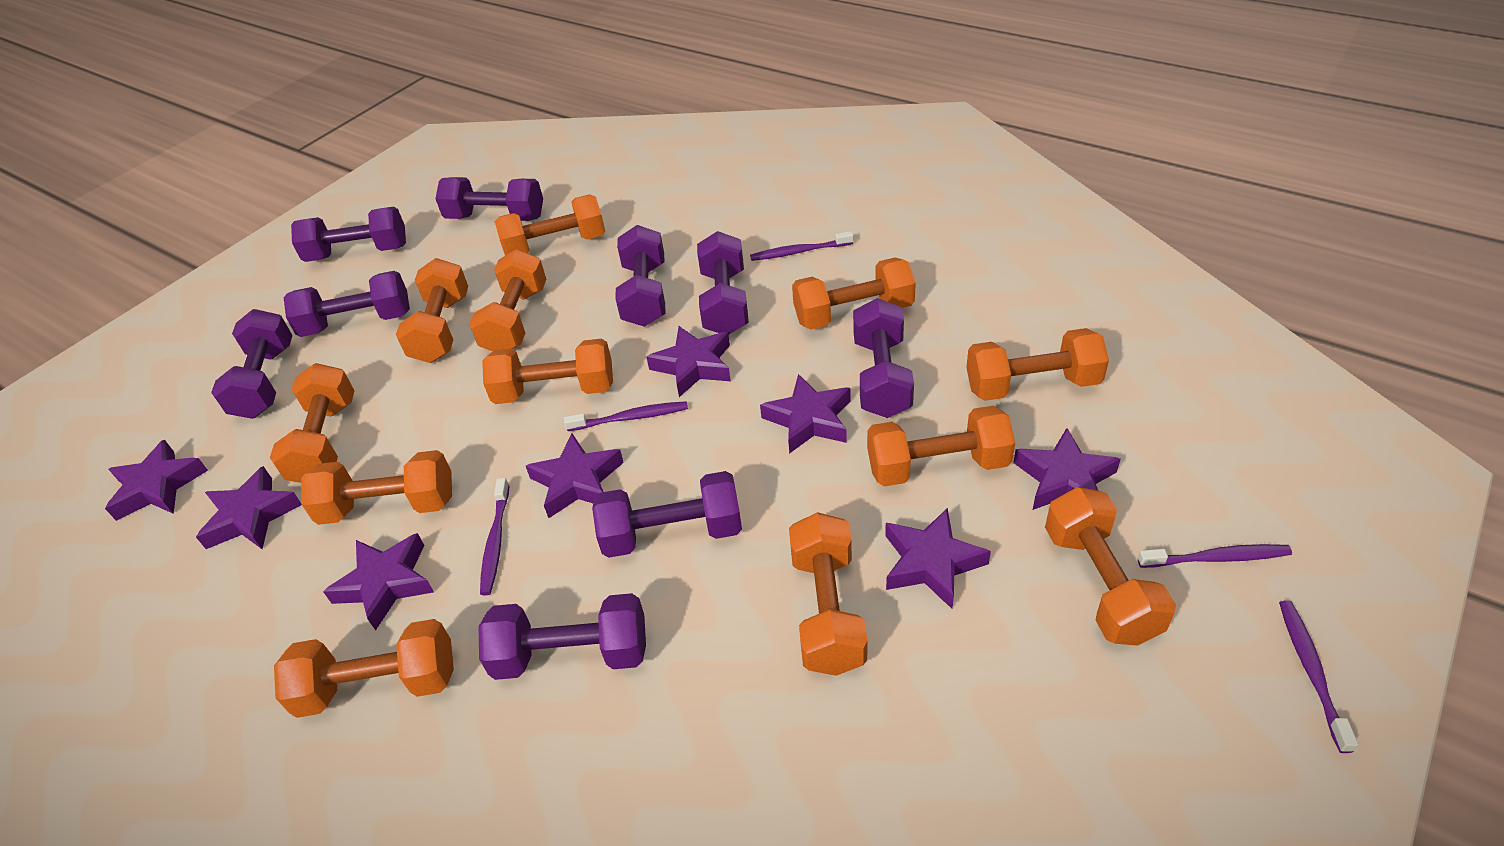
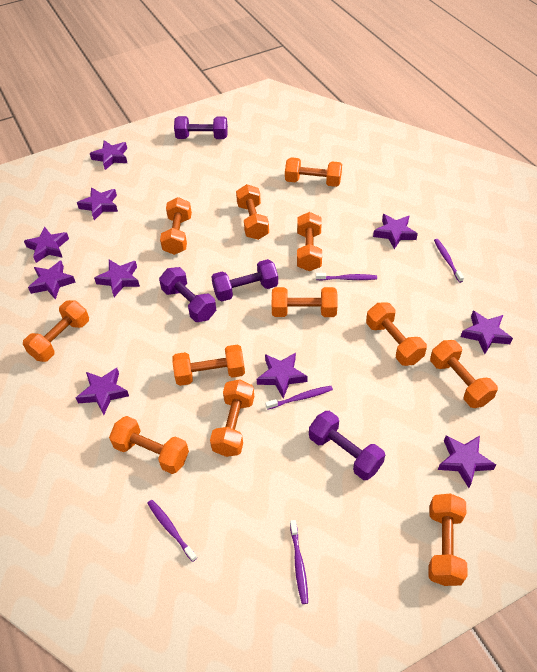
purple dumbbell: 9 -> 4
purple star: 8 -> 10

